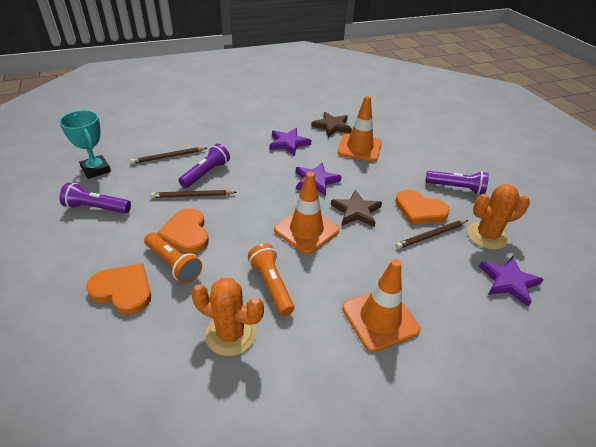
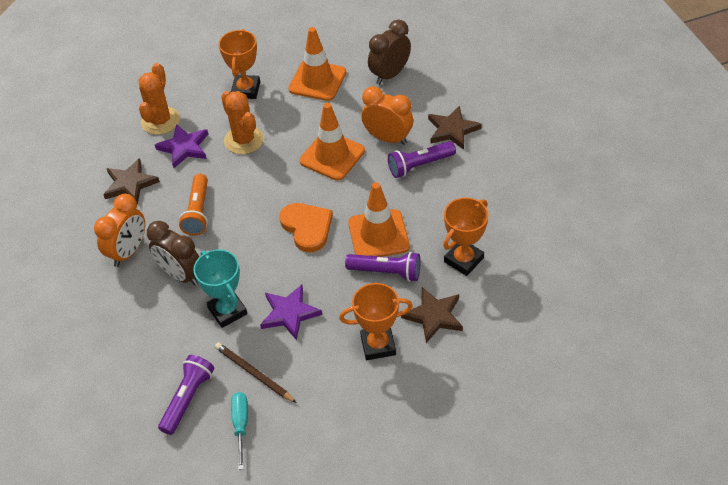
brown clock: 0 -> 2
brown pencil: 3 -> 1
brown star: 2 -> 3
orange clock: 0 -> 2
orange flashlight: 2 -> 1
orange heart: 3 -> 1
orange trophy: 0 -> 3
purple star: 3 -> 2
turquoise screwdriver: 0 -> 1

